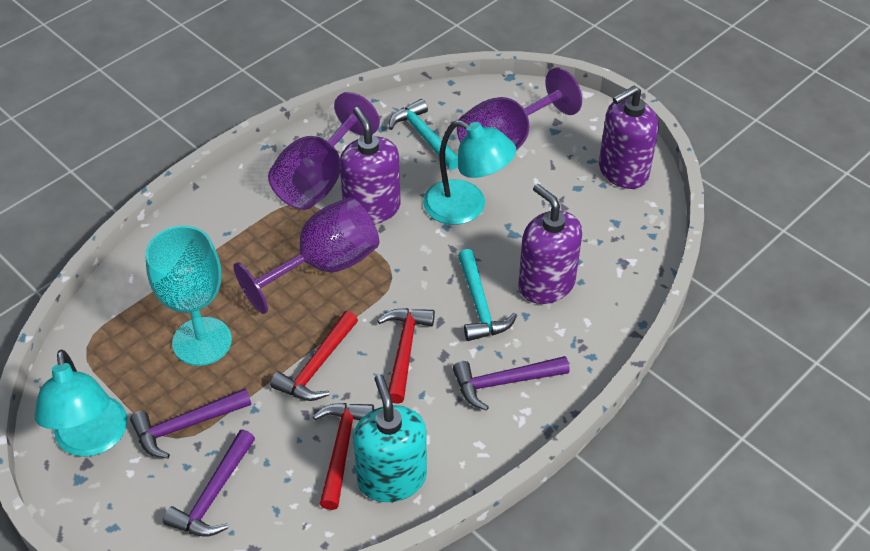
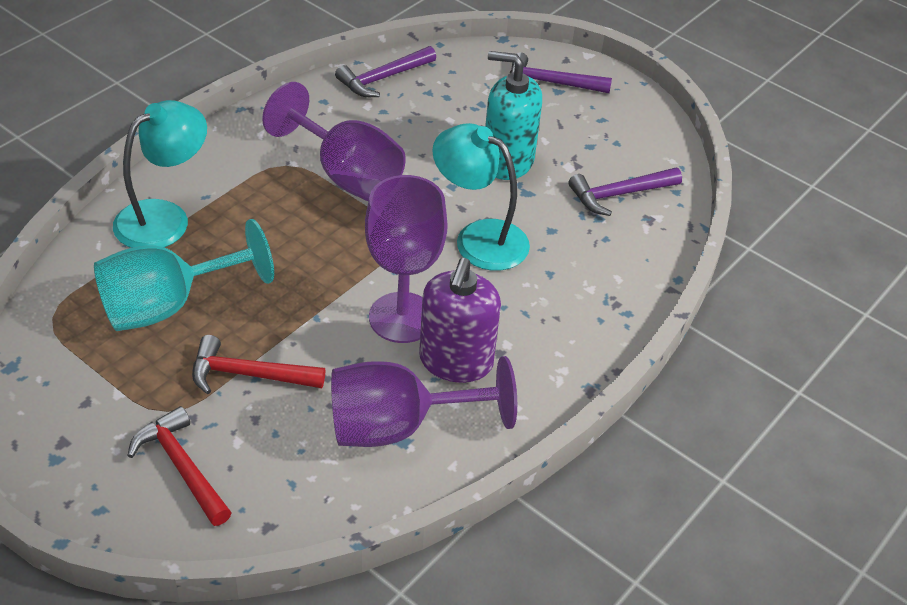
purple soap dispenser: 3 -> 1
red hammer: 3 -> 2
turquoise hammer: 2 -> 0

